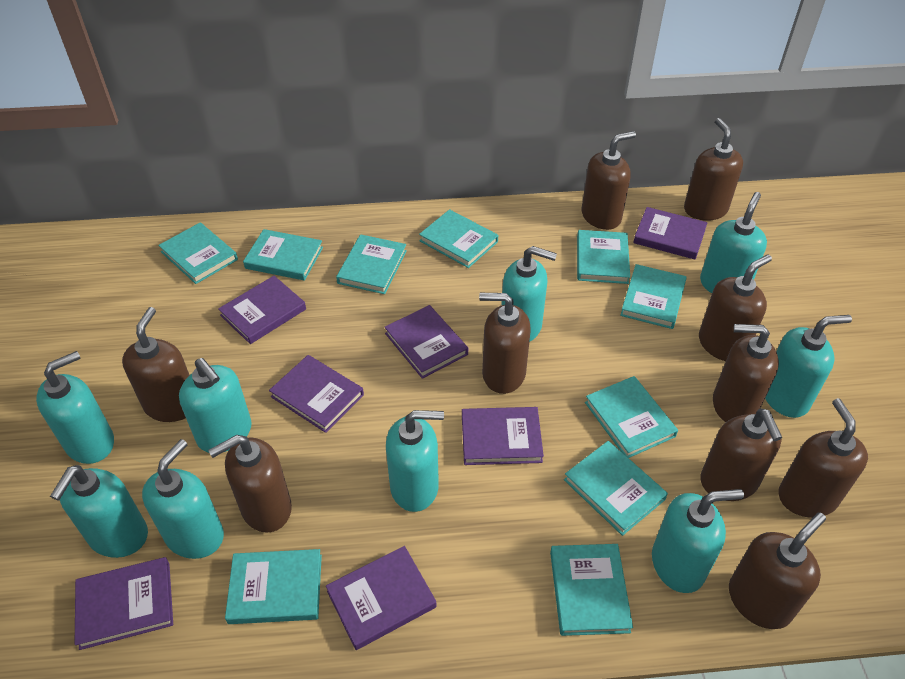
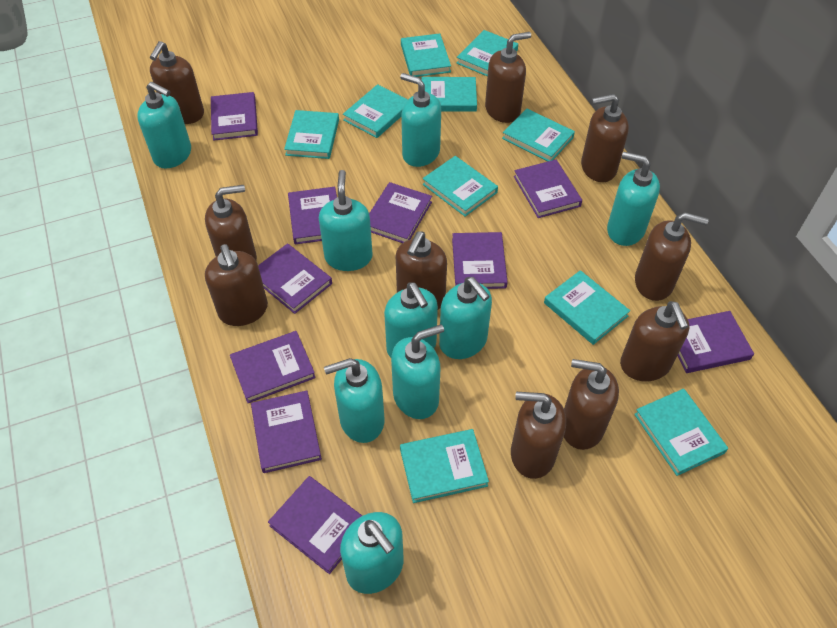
purple book: 7 -> 10

